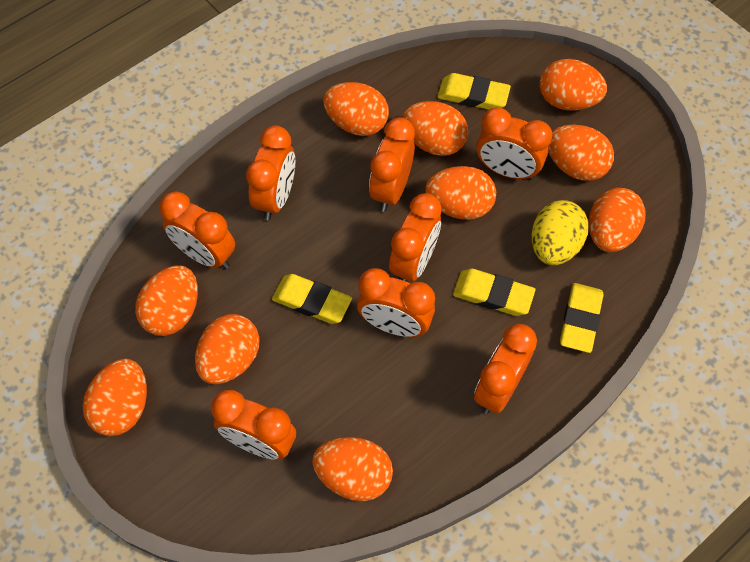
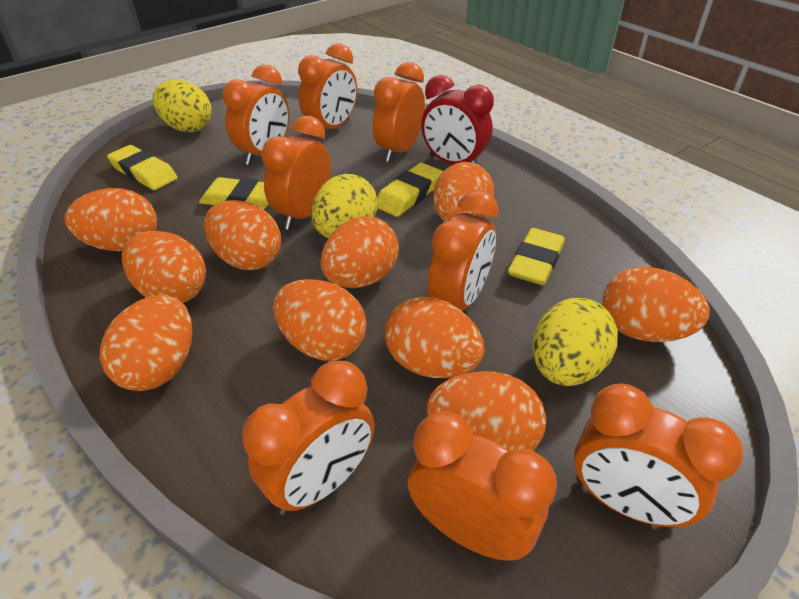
red clock: 0 -> 1
yellow egg: 1 -> 3

